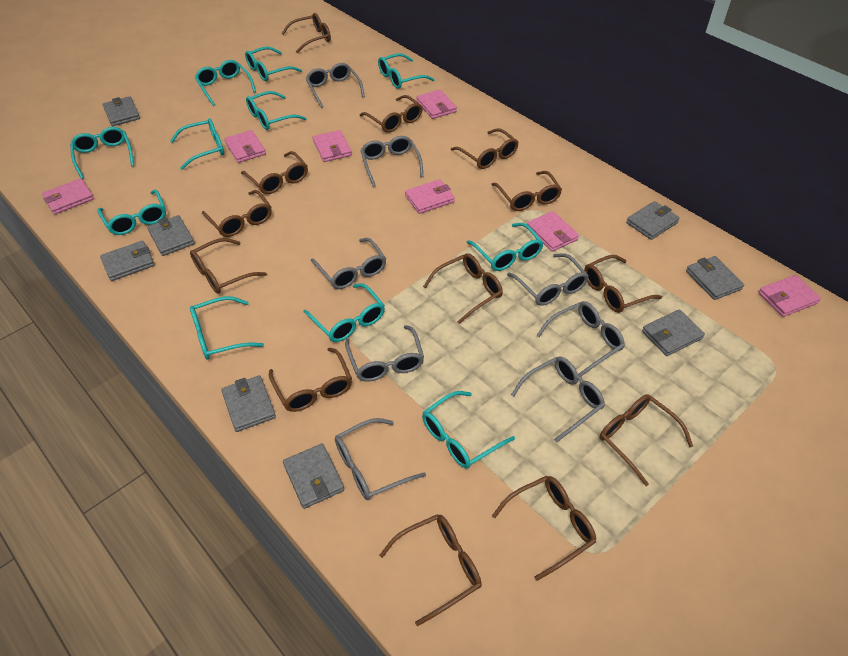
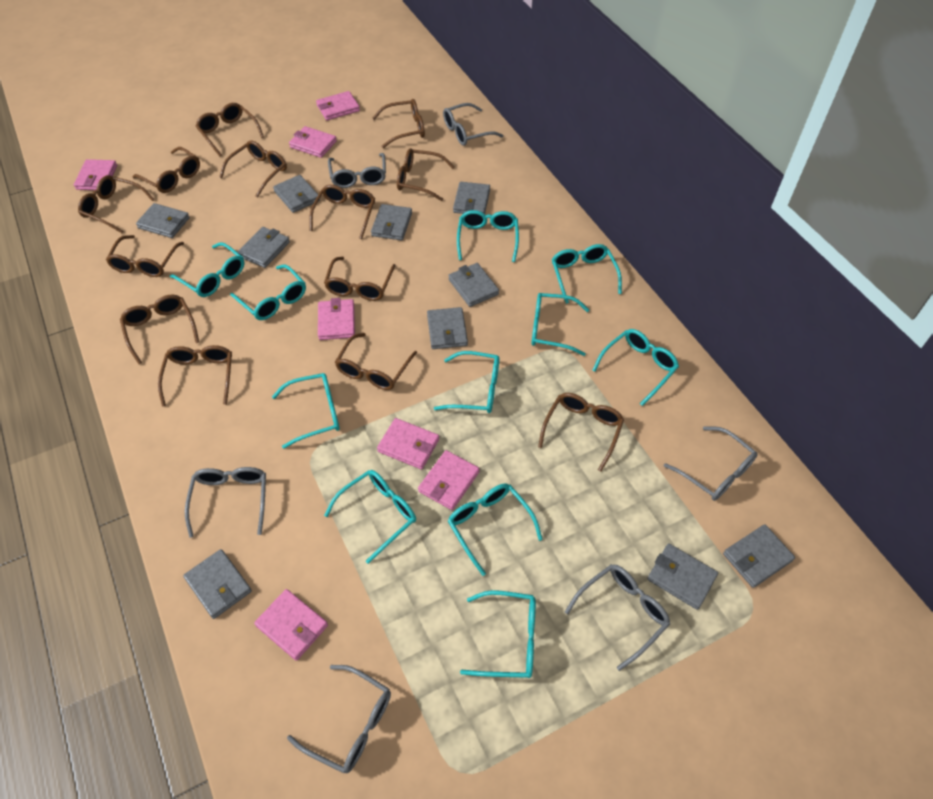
grey glasses: 8 -> 6
grey wallet: 8 -> 10

